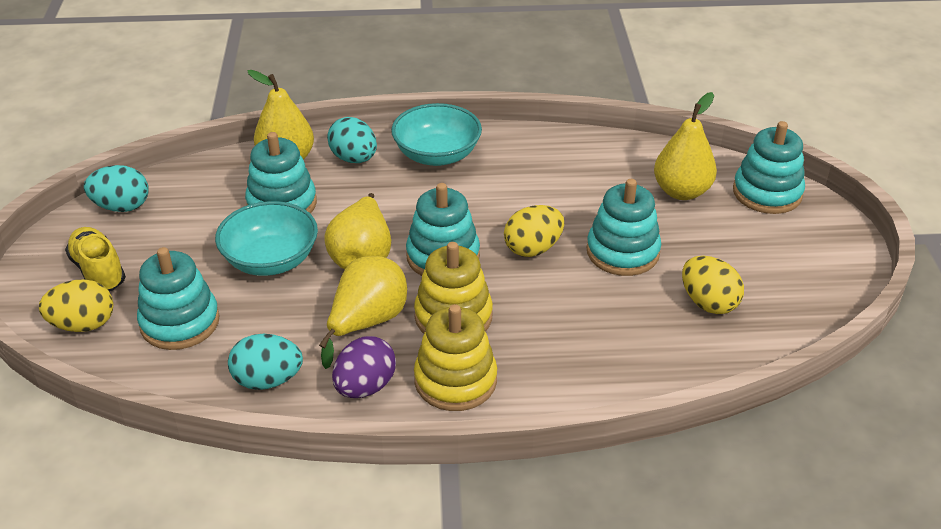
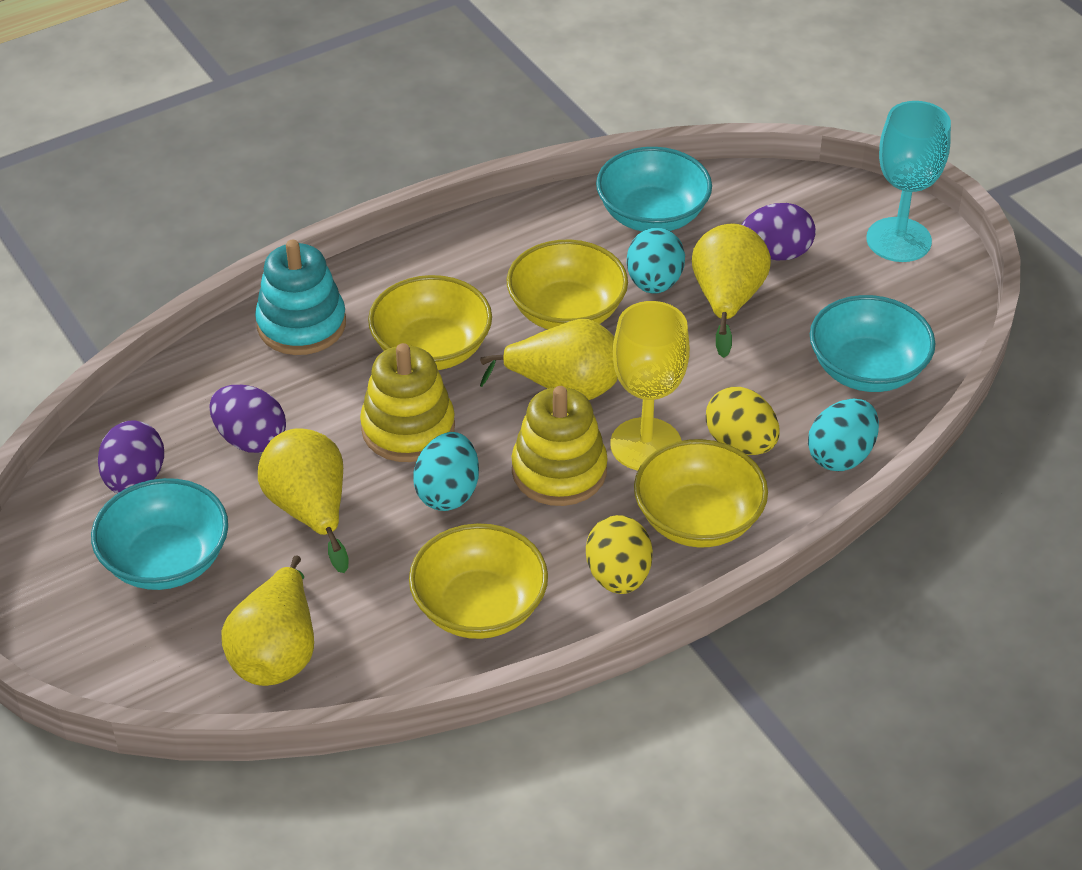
purple egg: 1 -> 3
turquoise bowl: 2 -> 3
turquoise goblet: 0 -> 1
turquoise stacking toy: 5 -> 1
yellow bowl: 0 -> 4
yellow egg: 3 -> 2
yellow goblet: 0 -> 1
yellow shoe: 1 -> 0

